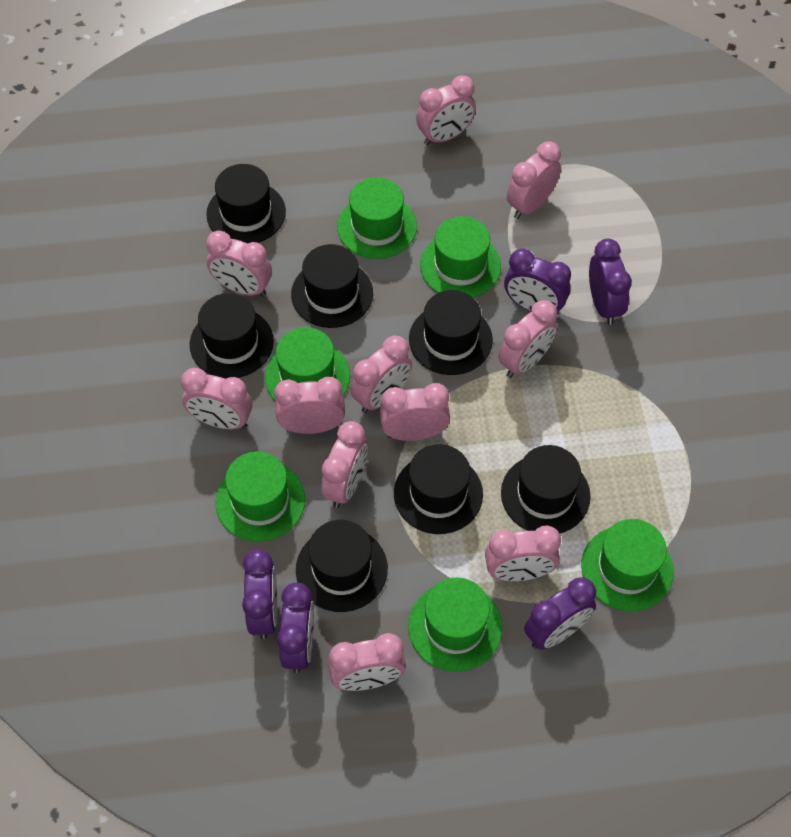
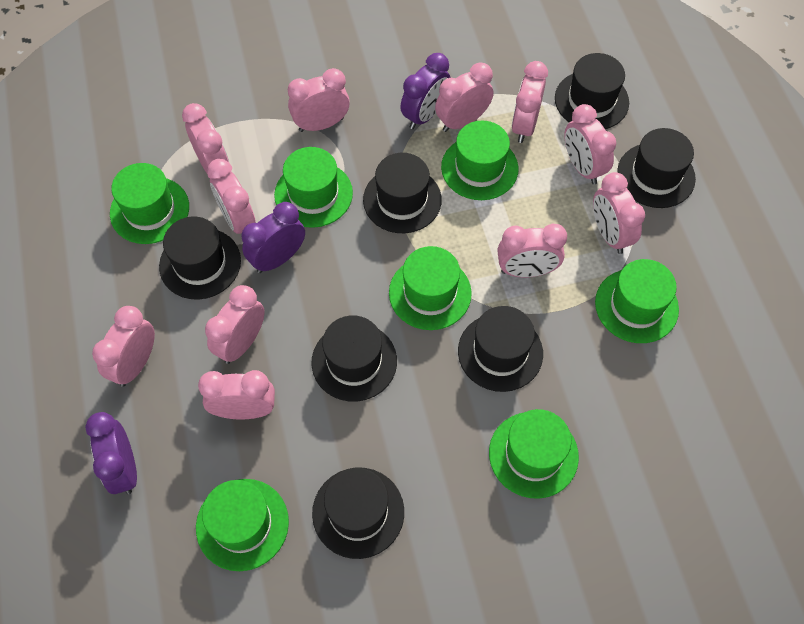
green hat: 6 -> 7
purple clock: 5 -> 3

